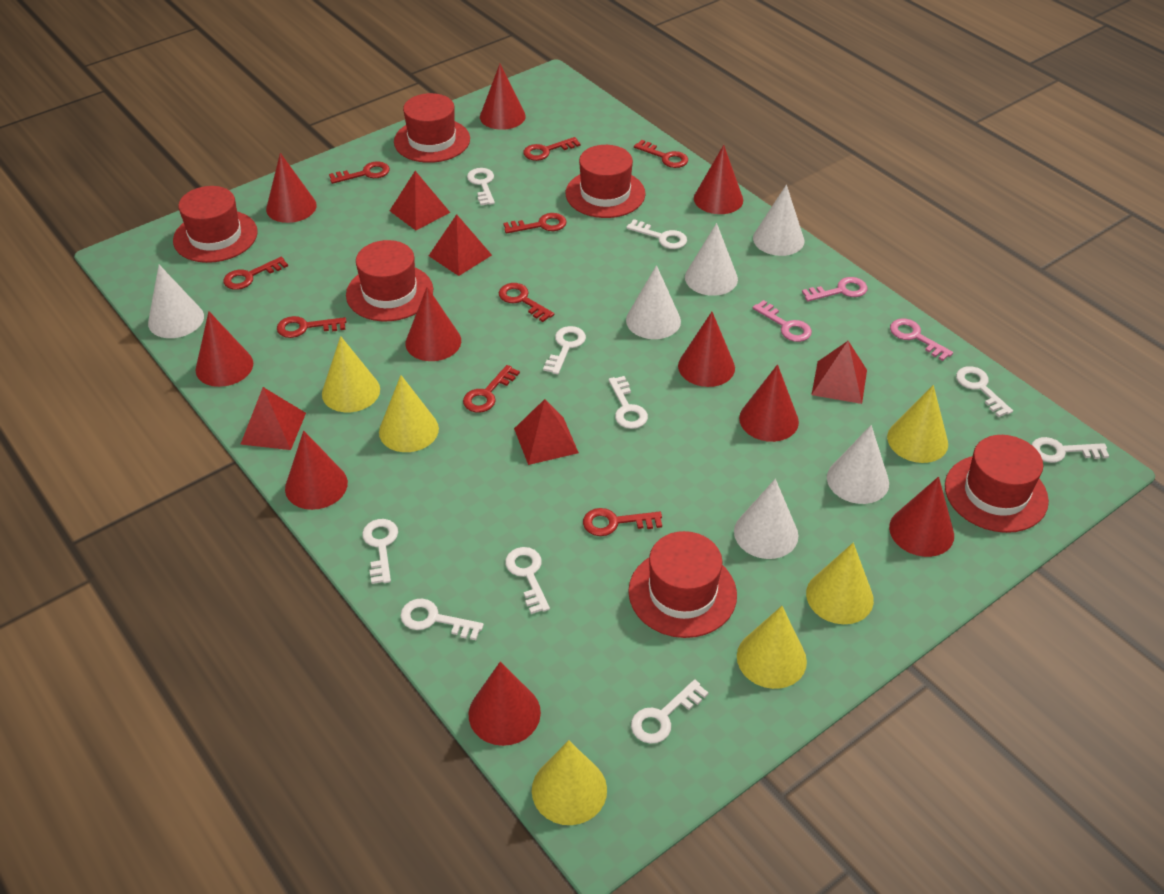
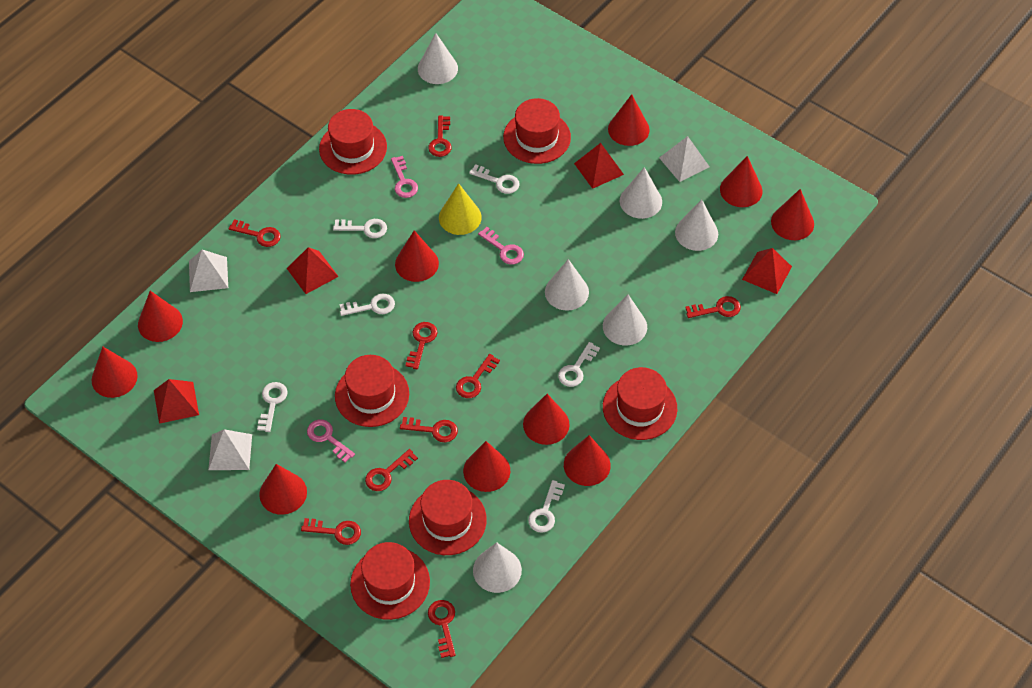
red pyramid: 5 -> 4
white key: 10 -> 6
white pyramid: 0 -> 3
yellow cone: 6 -> 1

